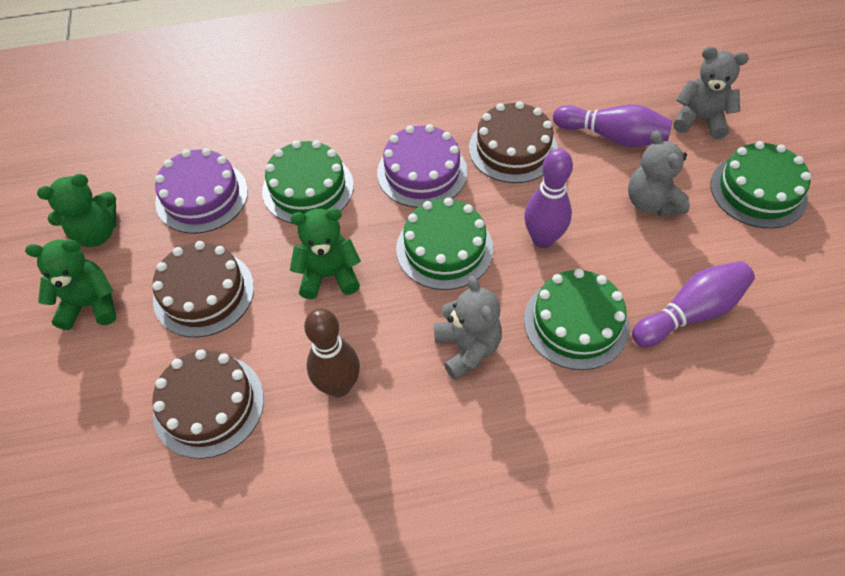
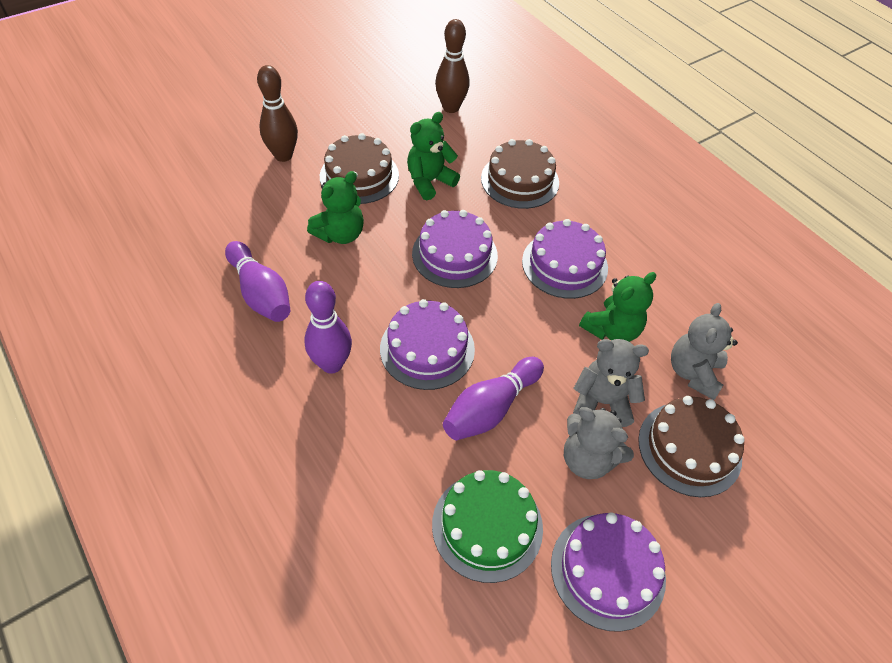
brown bowling pin: 1 -> 2
green cake: 4 -> 1
purple cake: 2 -> 4

